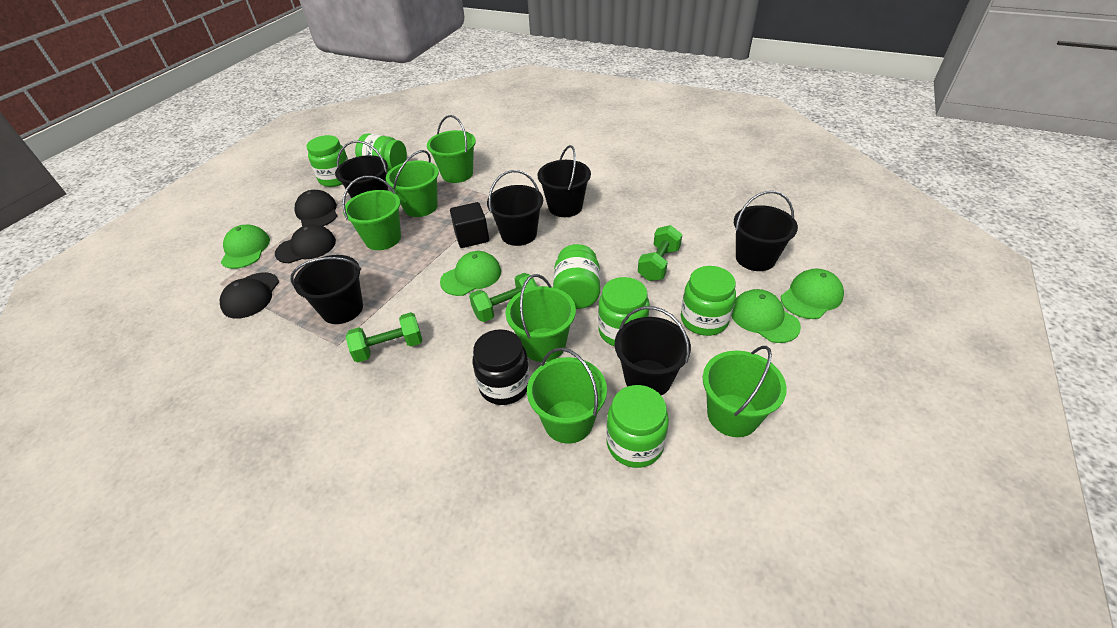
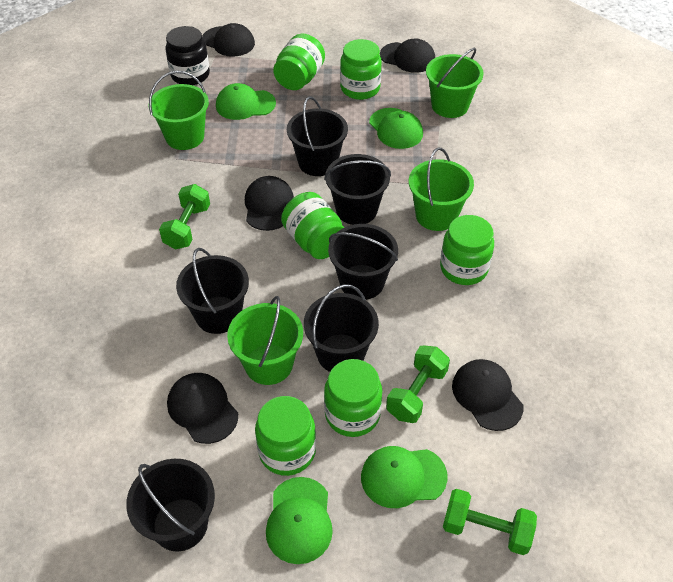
black cap: 3 -> 5
black cube: 1 -> 0
green bucket: 6 -> 4

